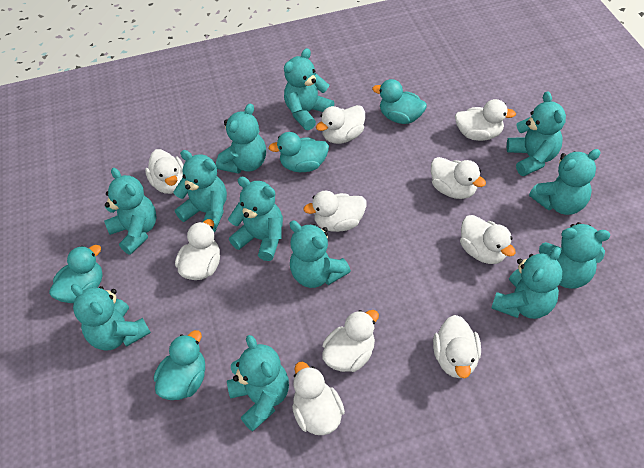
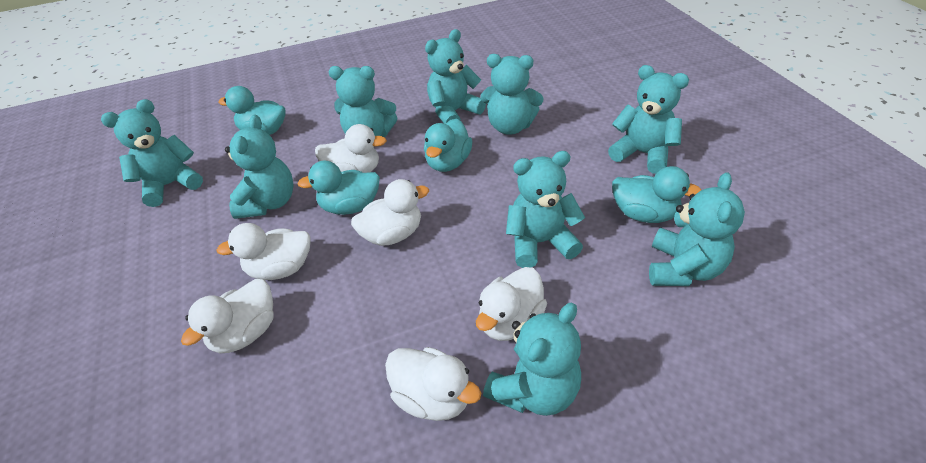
turquoise teddy bear: 12 -> 9
white duck: 10 -> 6

